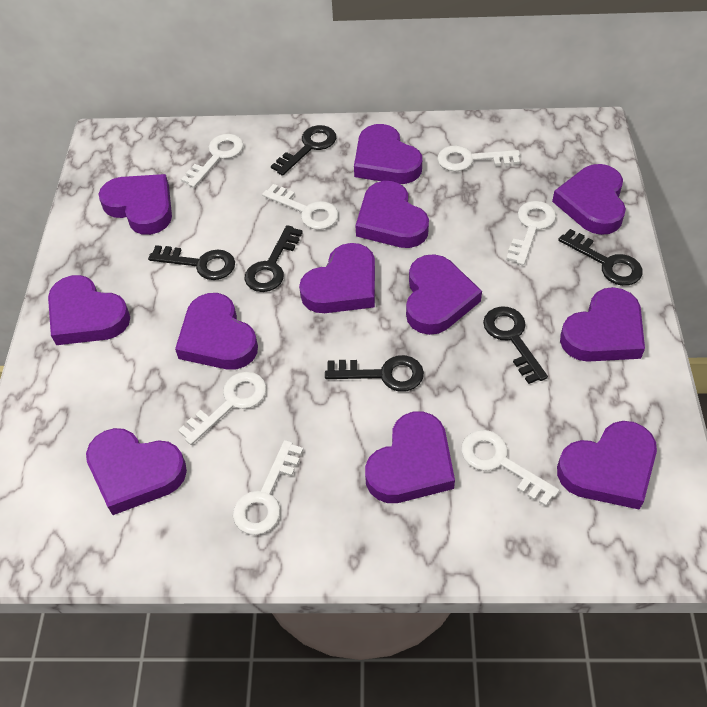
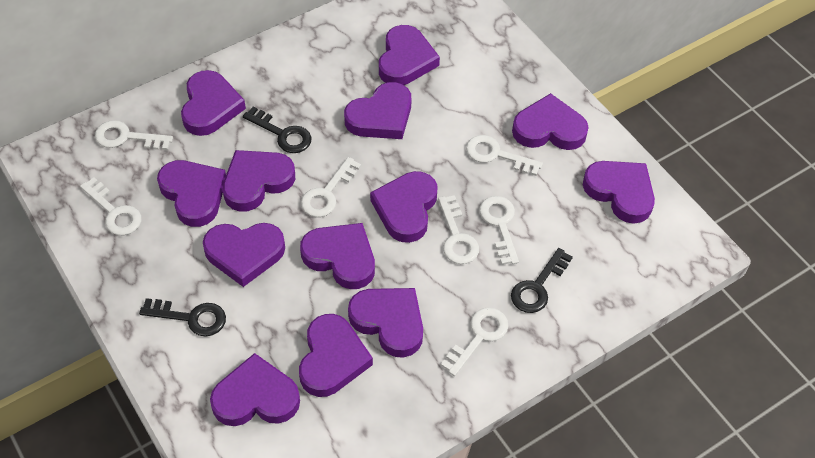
black key: 6 -> 3
purple heart: 12 -> 13

